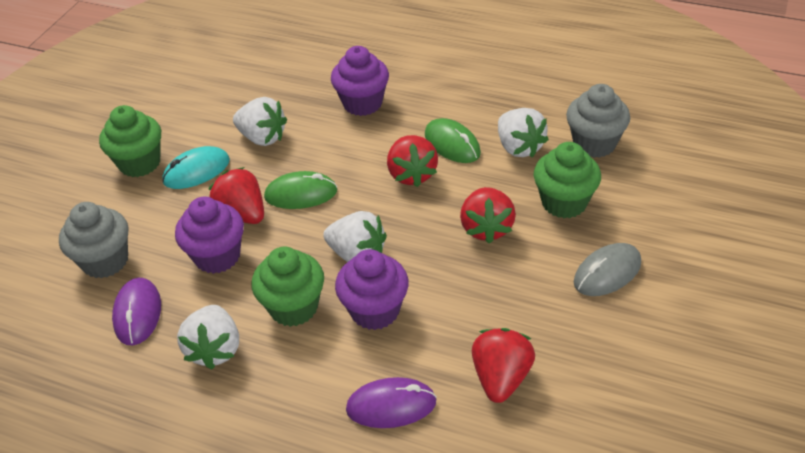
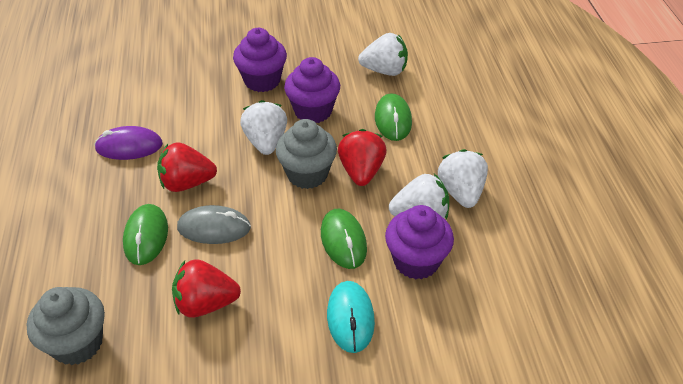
green cupcake: 3 -> 0
green mouse: 2 -> 3
purple mouse: 2 -> 1
red strawberry: 4 -> 3

